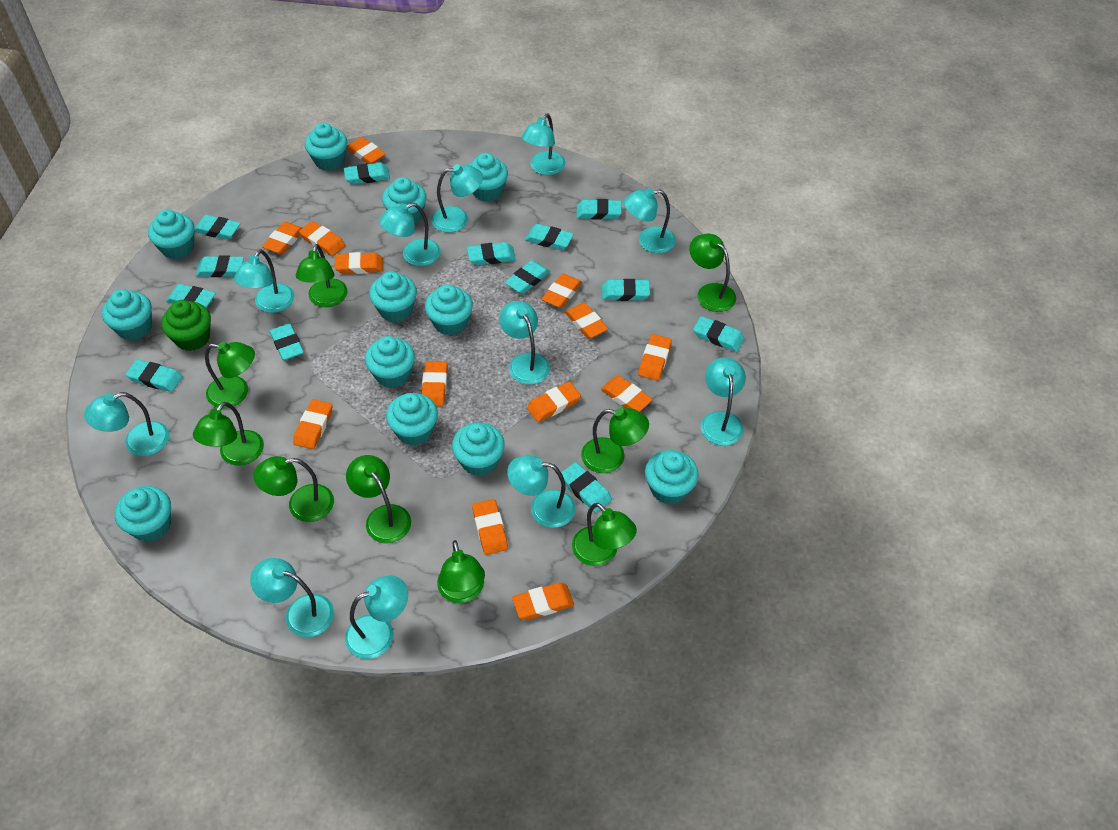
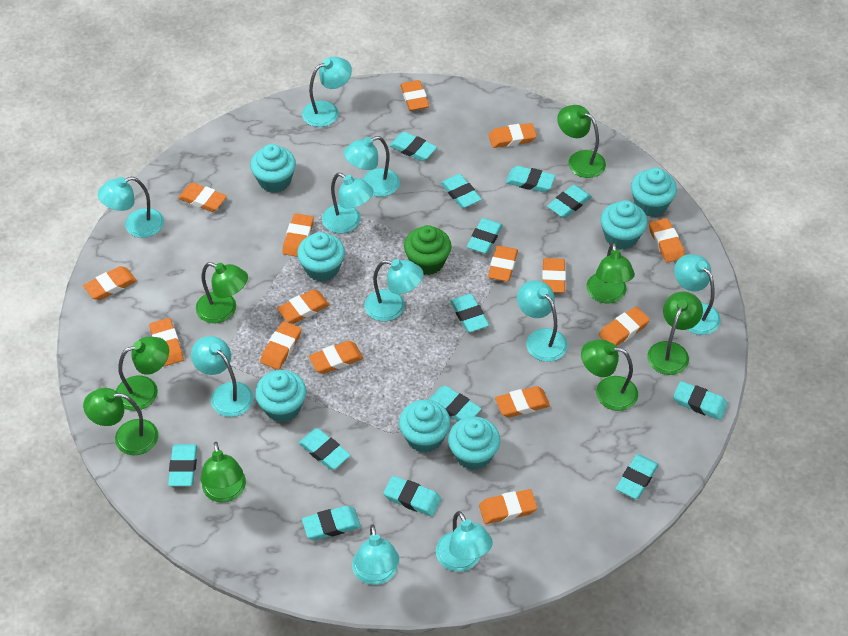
green lamp: 9 -> 8
orange eraser: 13 -> 15
turquoise cupcake: 12 -> 7
turquoise lamp: 11 -> 10

